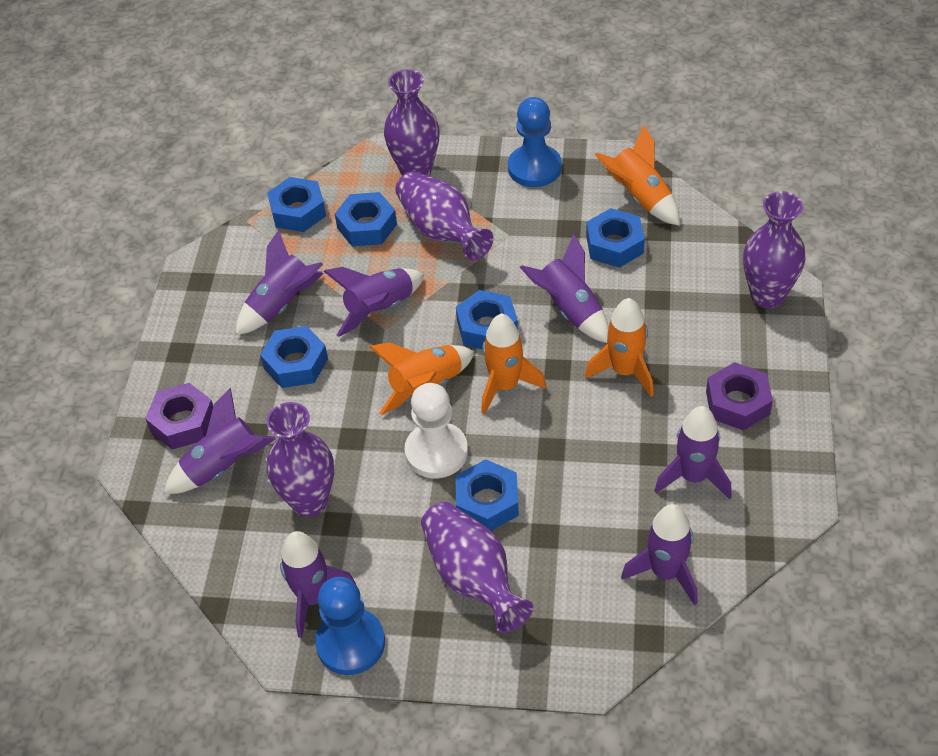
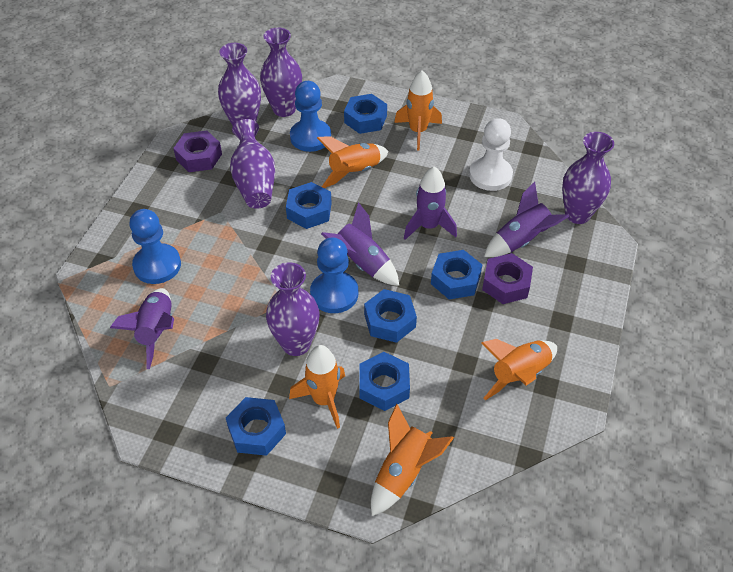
blue pawn: 2 -> 3
orange rocket: 4 -> 5
purple rocket: 7 -> 4

